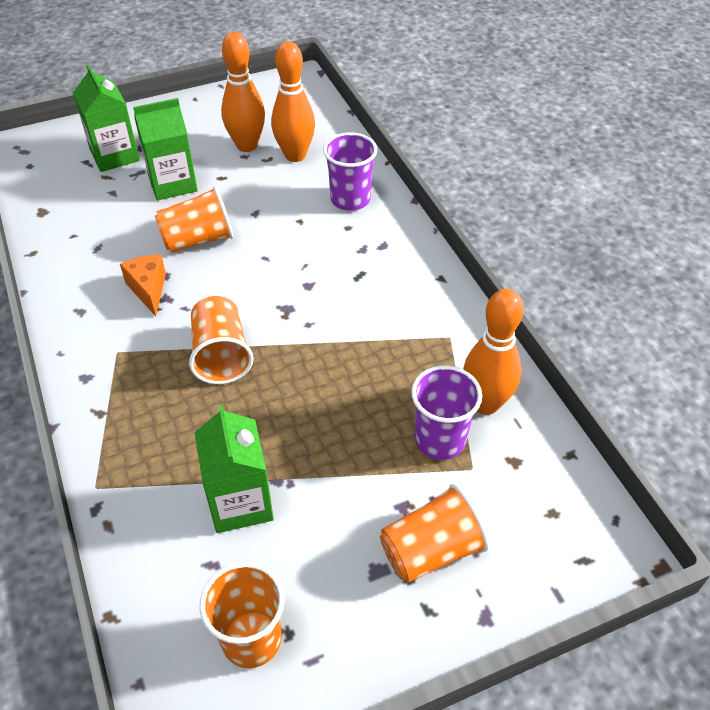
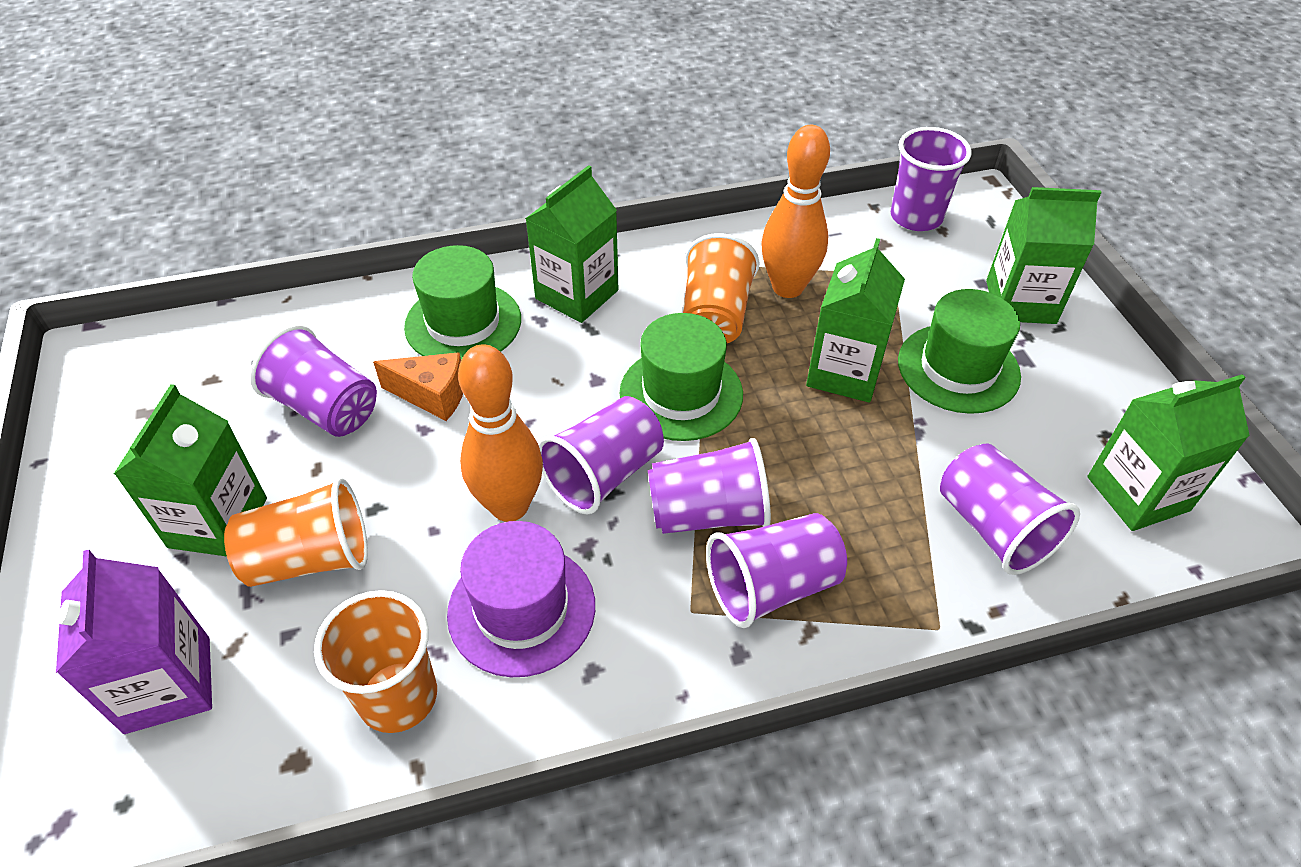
green carton: 3 -> 5
green hat: 0 -> 3
orange bowling pin: 3 -> 2
orange cup: 4 -> 3
purple carton: 0 -> 1
purple cup: 2 -> 6
purple hat: 0 -> 1

